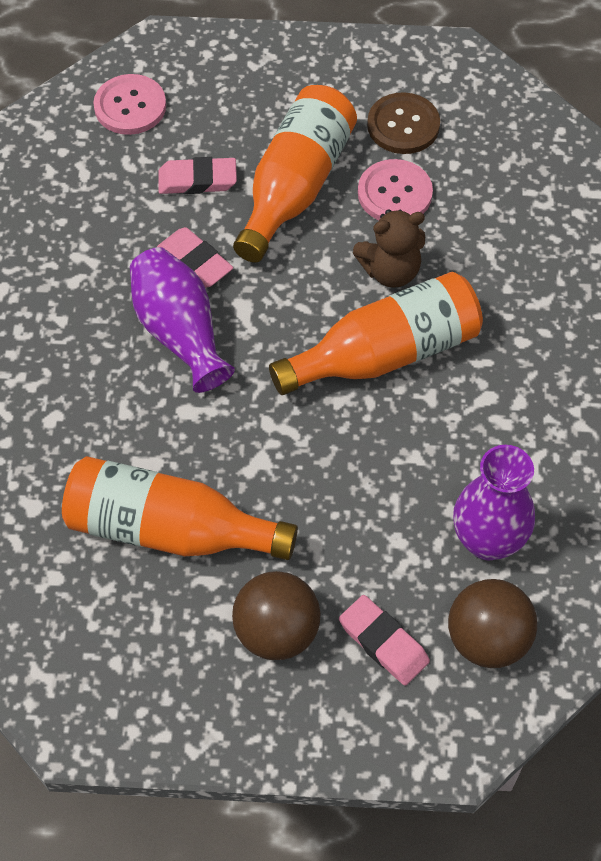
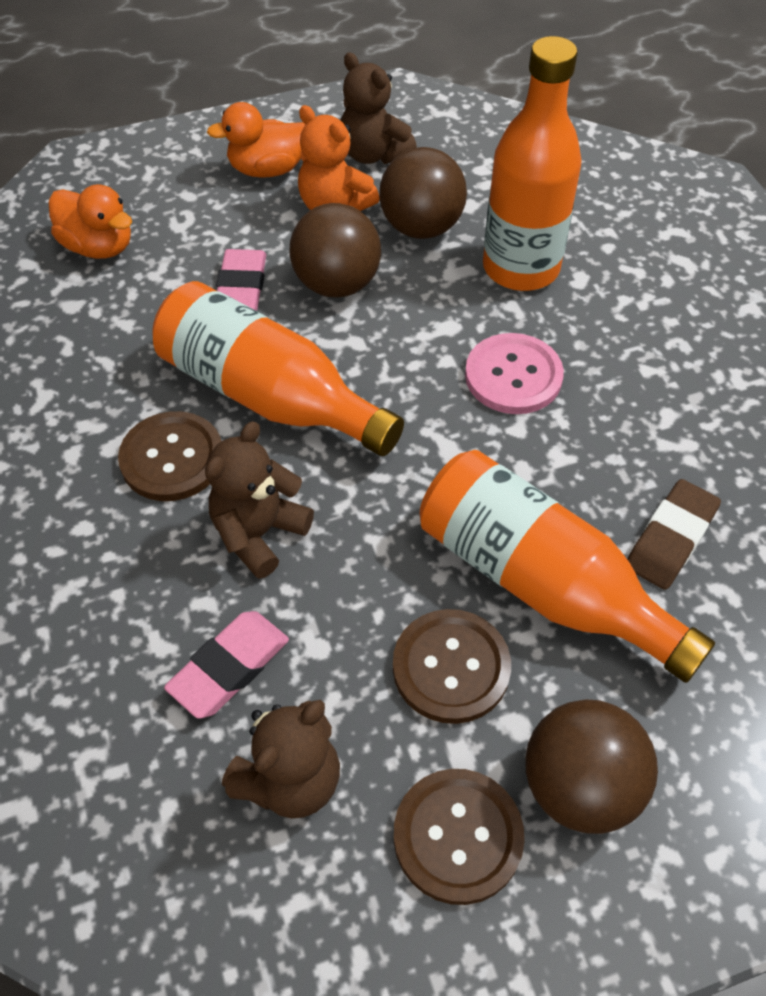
brown ball: 2 -> 3
brown button: 1 -> 3
brown eraser: 0 -> 1
brown teddy bear: 1 -> 3
orange duck: 0 -> 2
orange teddy bear: 0 -> 1
pink button: 2 -> 1
pink eraser: 3 -> 2
purple vase: 2 -> 0

